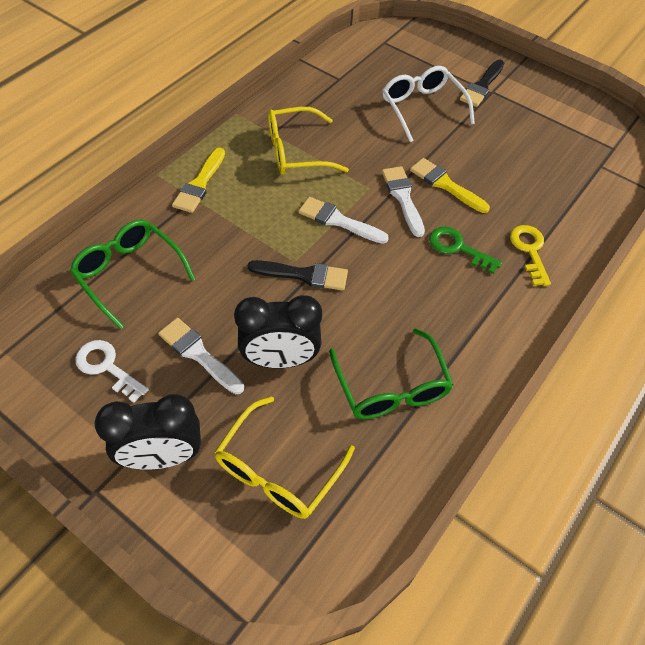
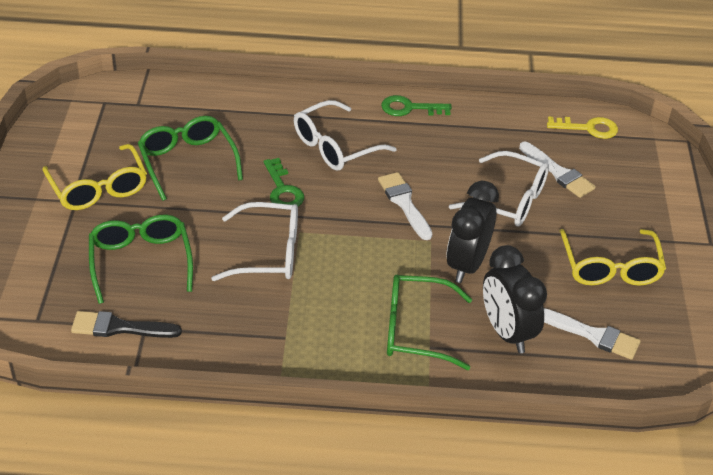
black brush: 2 -> 1
green glasses: 2 -> 3
green key: 1 -> 2
white glasses: 1 -> 3
white key: 1 -> 0
yellow brush: 2 -> 0

